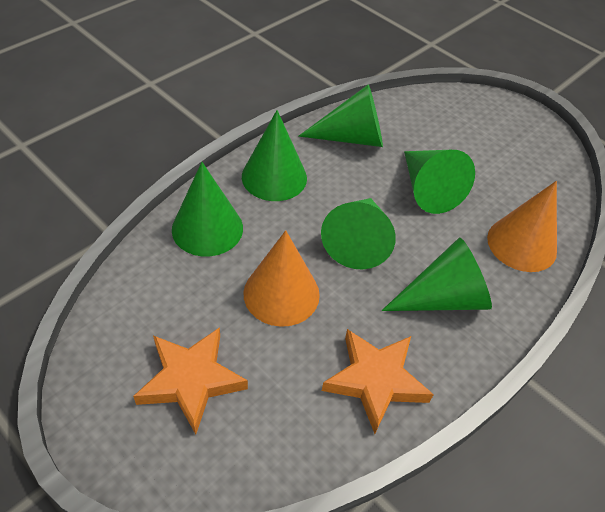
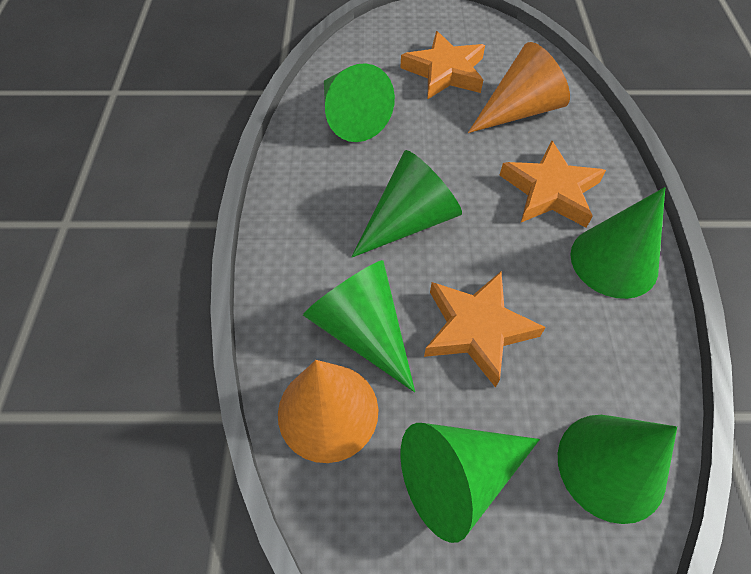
orange star: 2 -> 3

